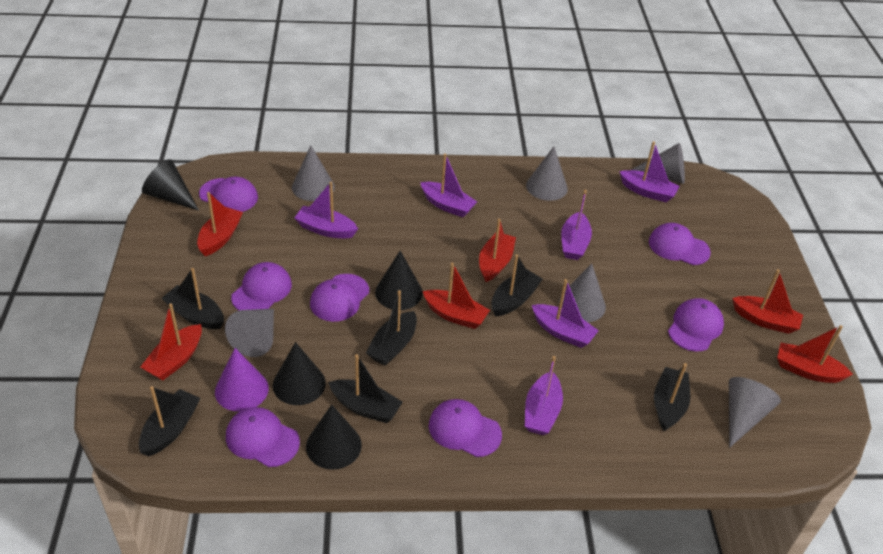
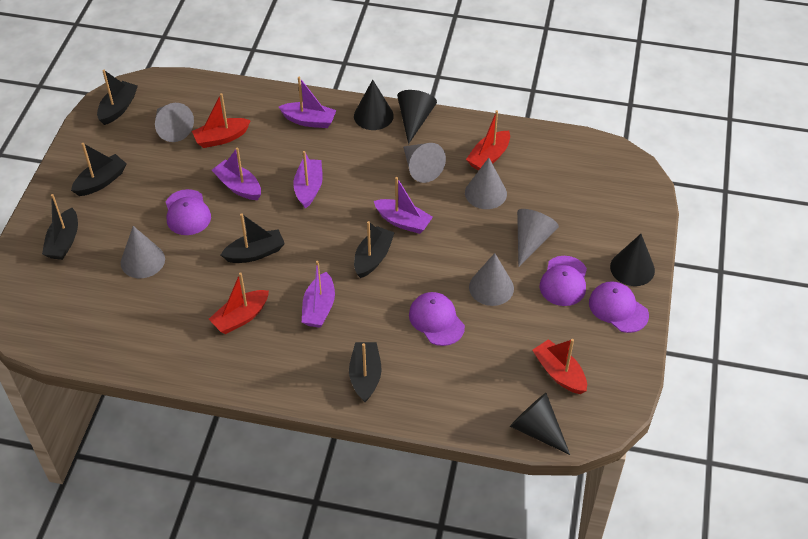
purple boat: 6 -> 5
purple cap: 7 -> 4
purple cone: 1 -> 0
red boat: 6 -> 4

